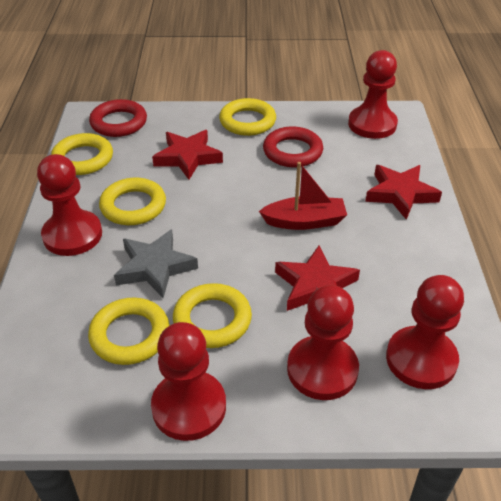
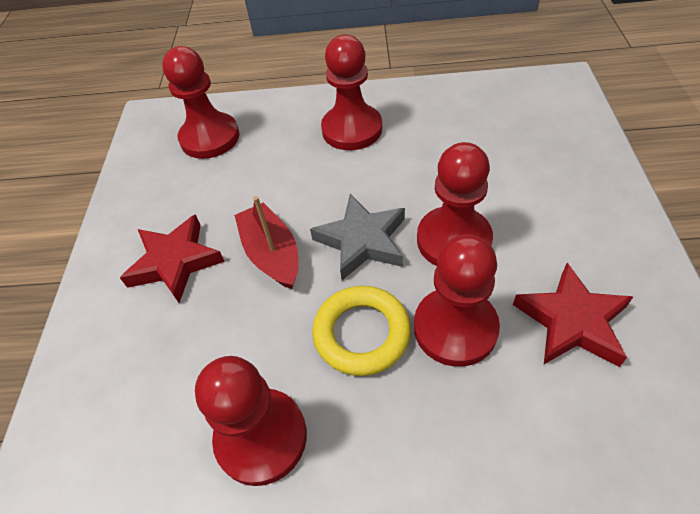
red ring: 2 -> 0
red star: 3 -> 2
yellow ring: 5 -> 1

